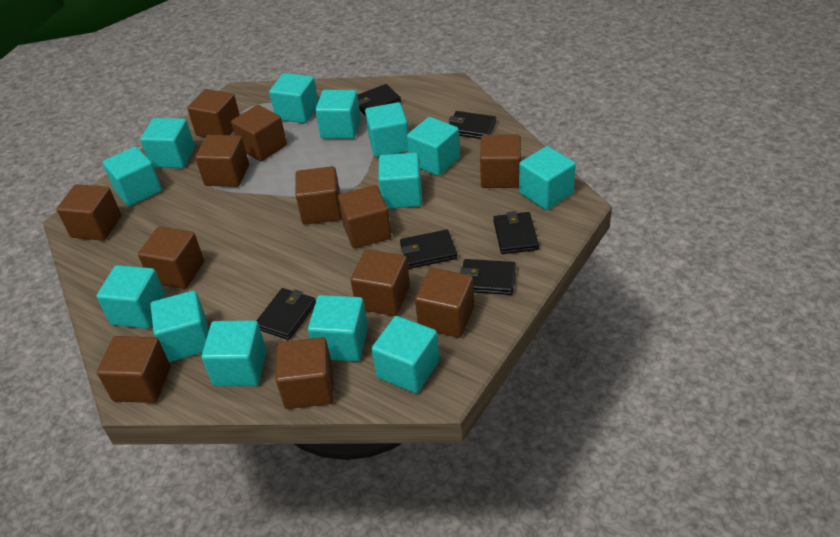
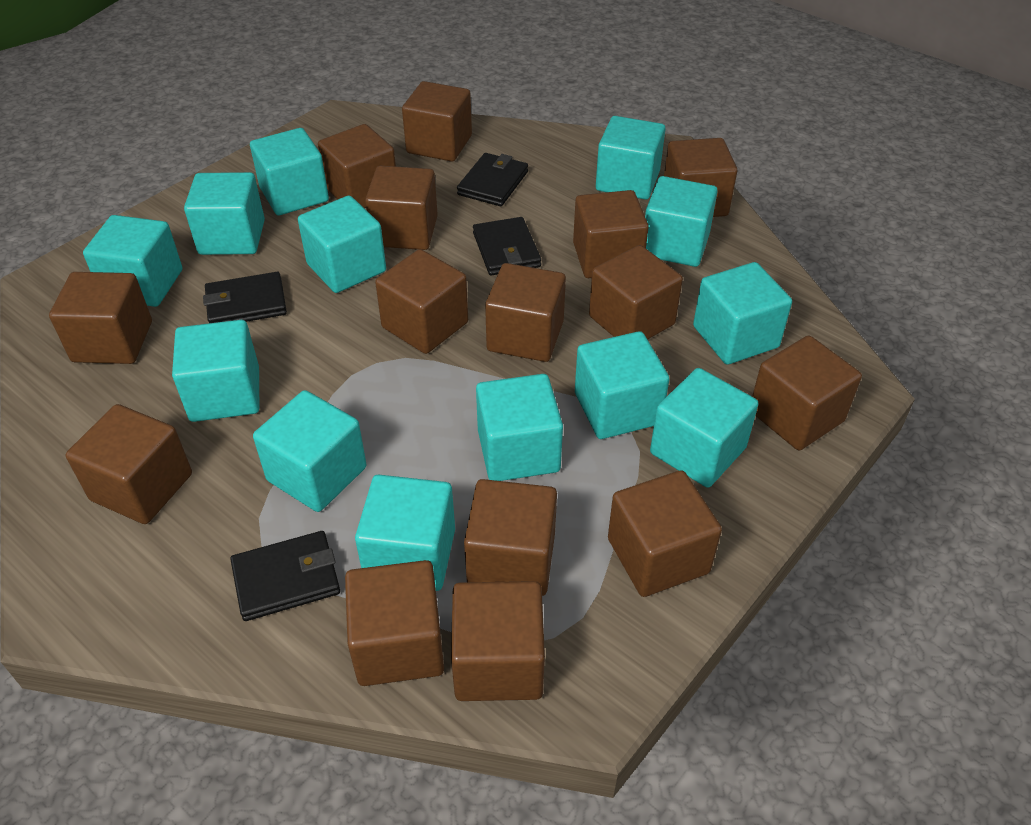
black wallet: 6 -> 4
brown cube: 12 -> 15

